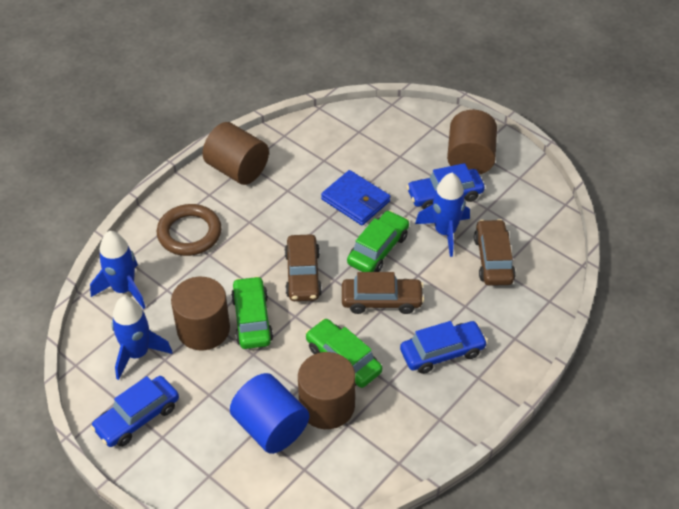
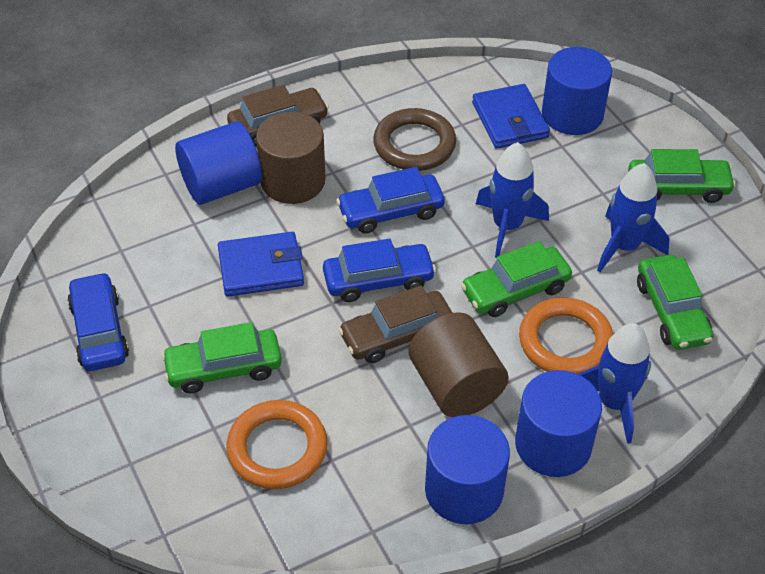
blue cylinder: 1 -> 4
blue wallet: 1 -> 2
brown car: 3 -> 2
brown cylinder: 4 -> 2
green car: 3 -> 4
orange ring: 0 -> 2

